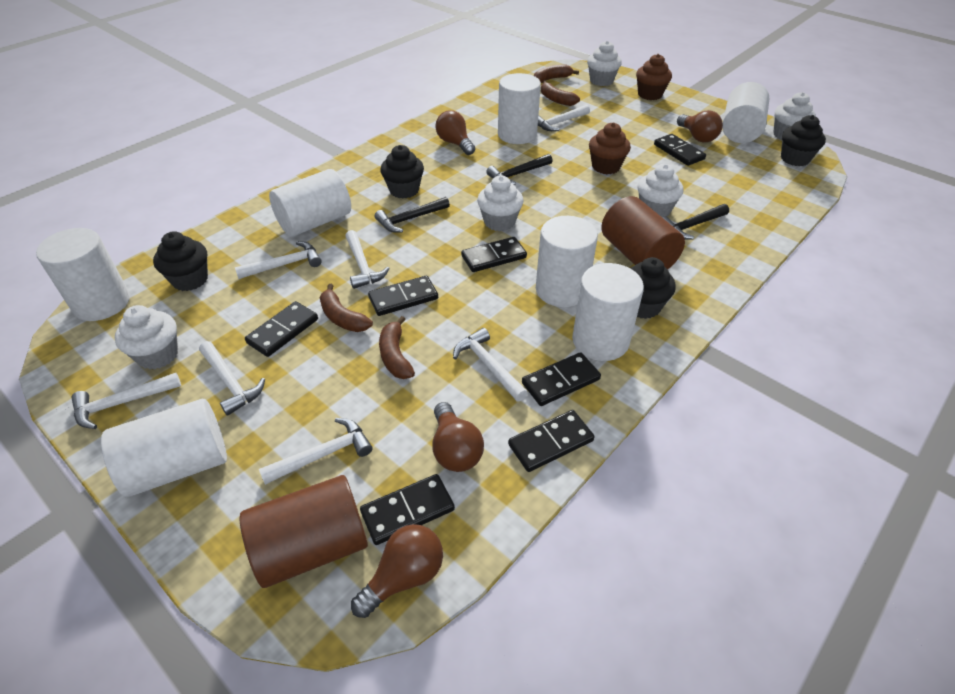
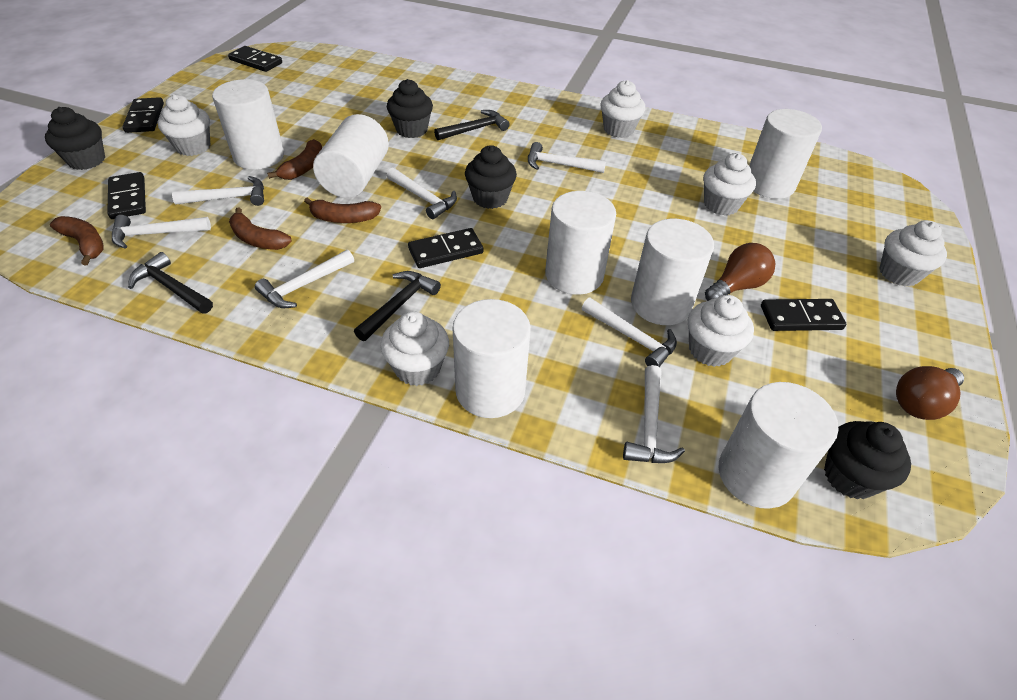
black domino: 7 -> 5
brown cupcake: 2 -> 0
brown cylinder: 2 -> 0
brown light bulb: 4 -> 2
white cupcake: 5 -> 6

